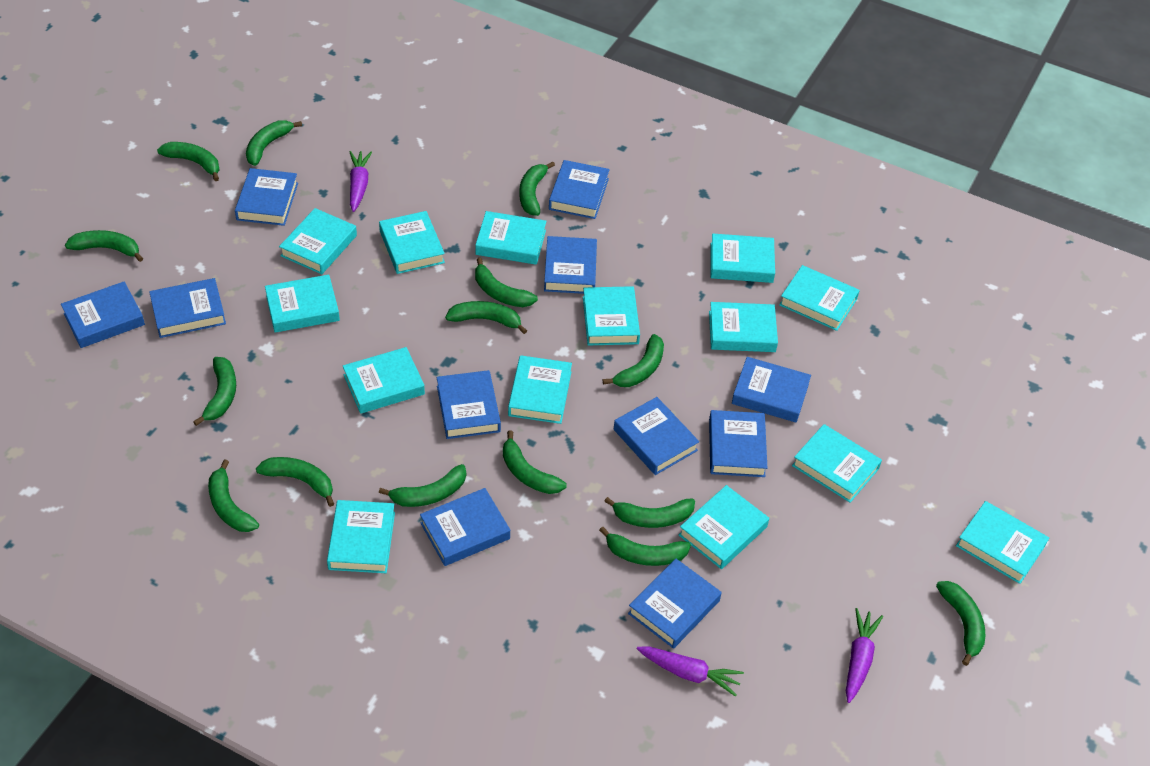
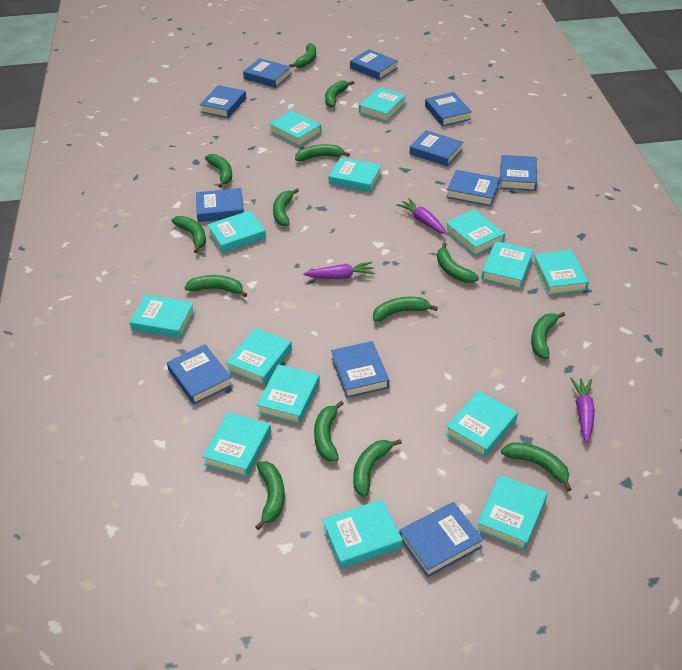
green banana: 15 -> 14

